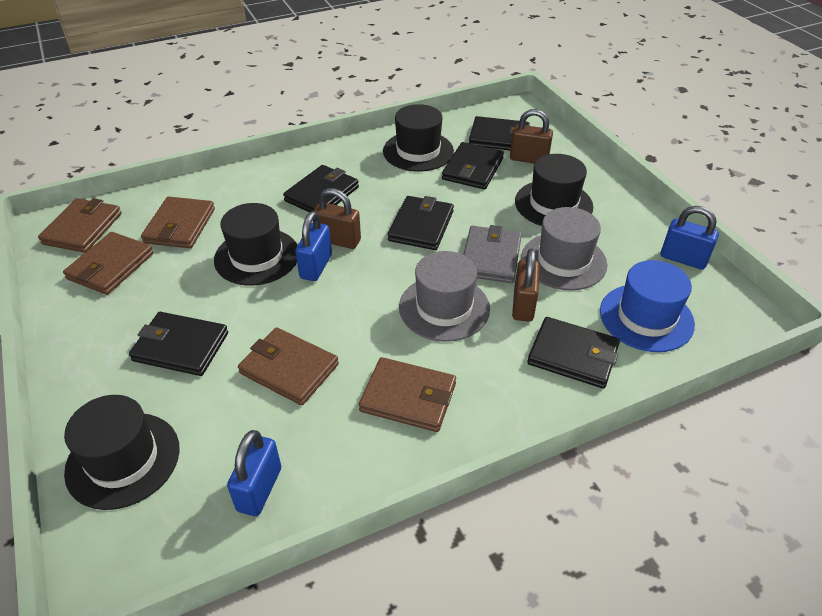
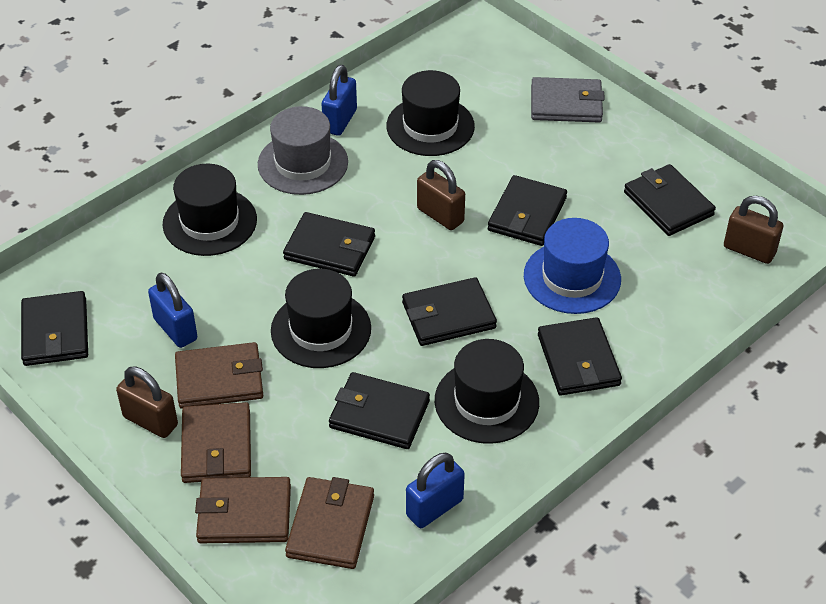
black wallet: 6 -> 7
brown wallet: 5 -> 4
grey hat: 2 -> 1

